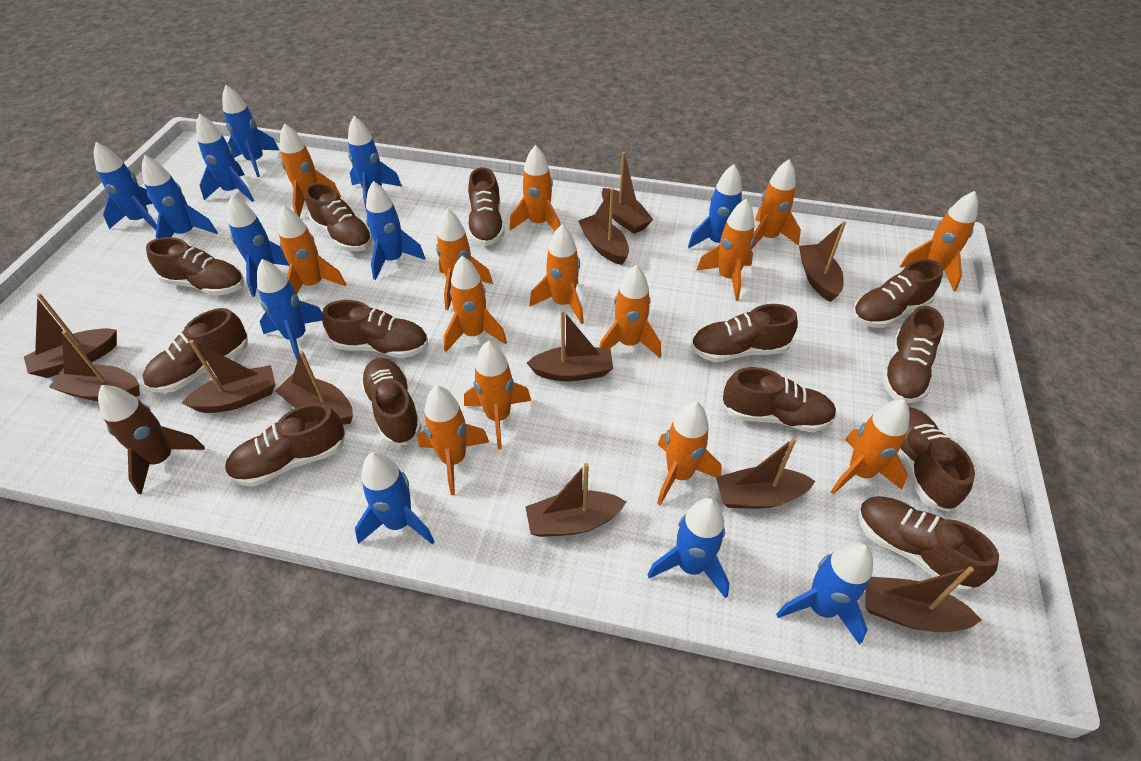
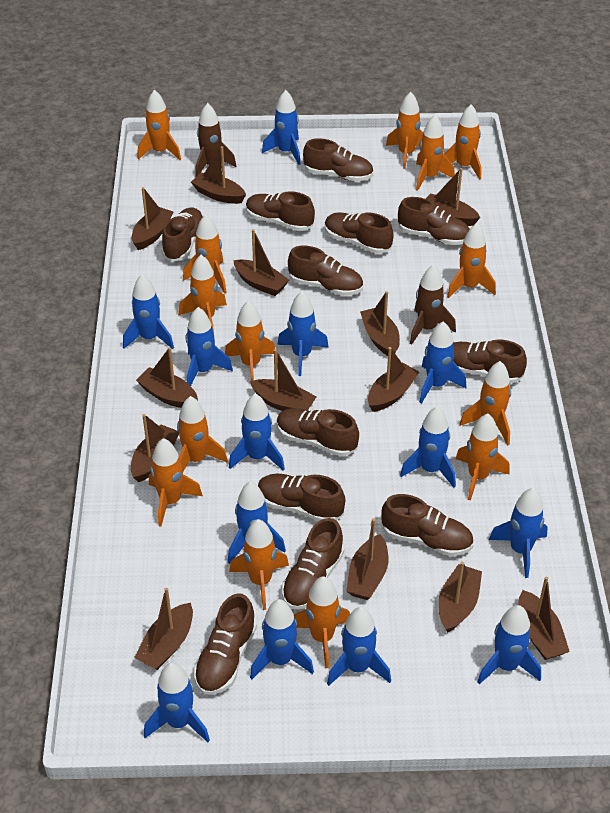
blue rocket: 12 -> 13
brown boat: 11 -> 13
brown rocket: 1 -> 2
brown shoe: 13 -> 12

